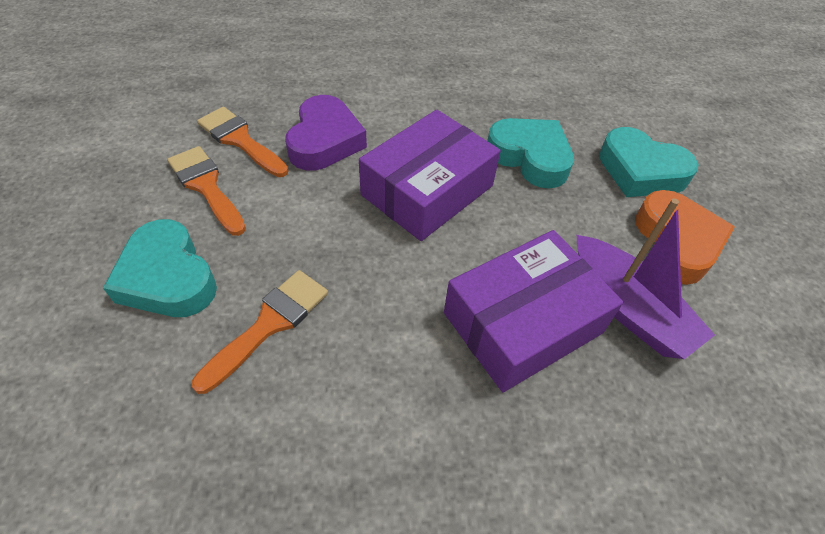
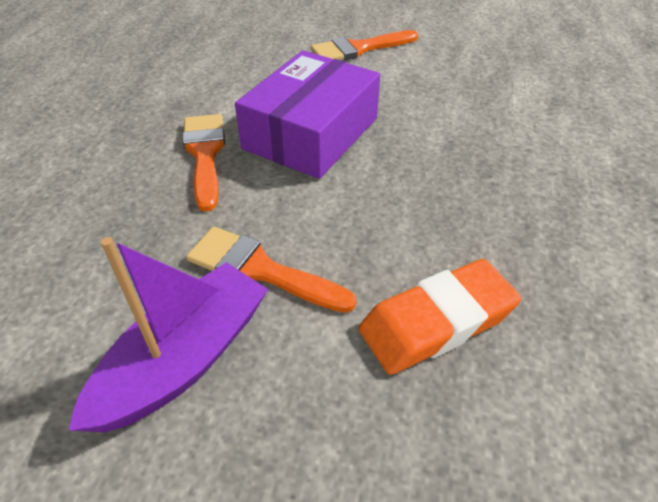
orange eraser: 0 -> 1
orange heart: 1 -> 0
purple box: 2 -> 1
purple heart: 1 -> 0
turquoise heart: 3 -> 0

